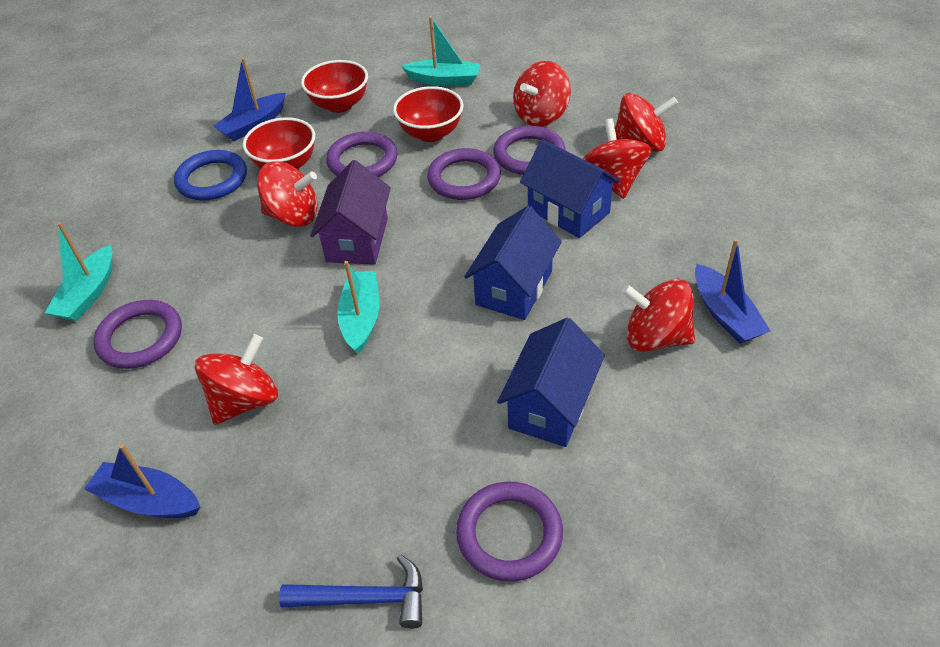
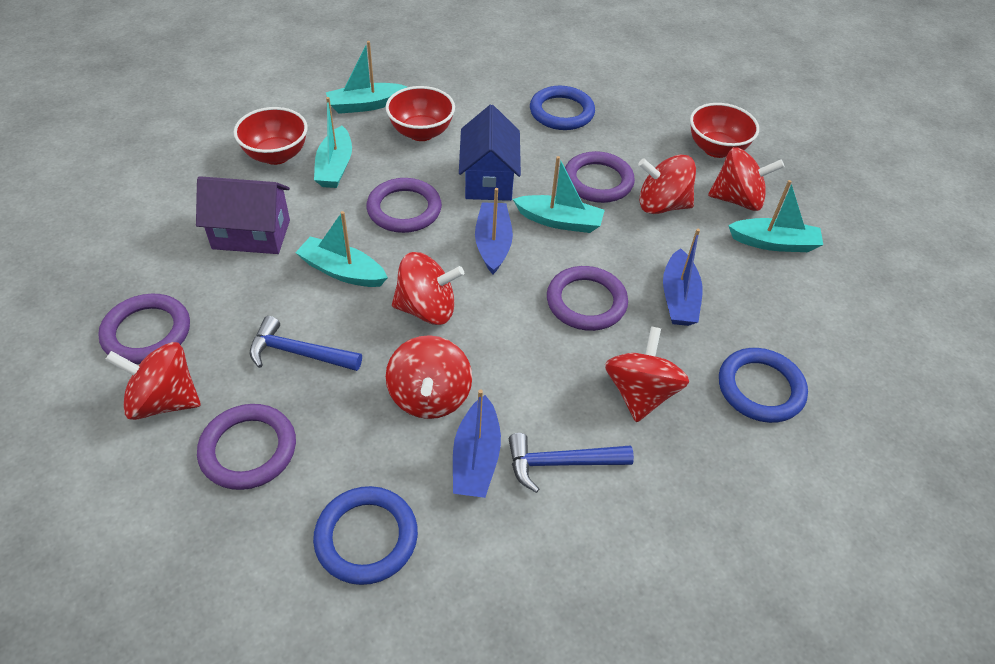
blue hammer: 1 -> 2
blue house: 3 -> 1
blue ring: 1 -> 3
turquoise boat: 3 -> 5

